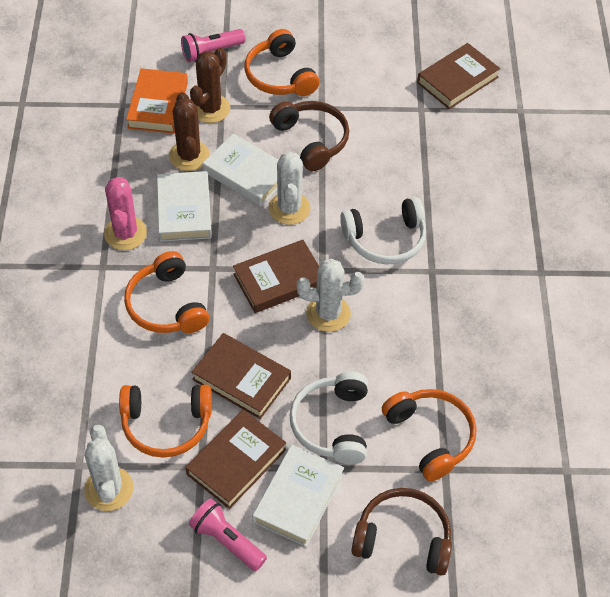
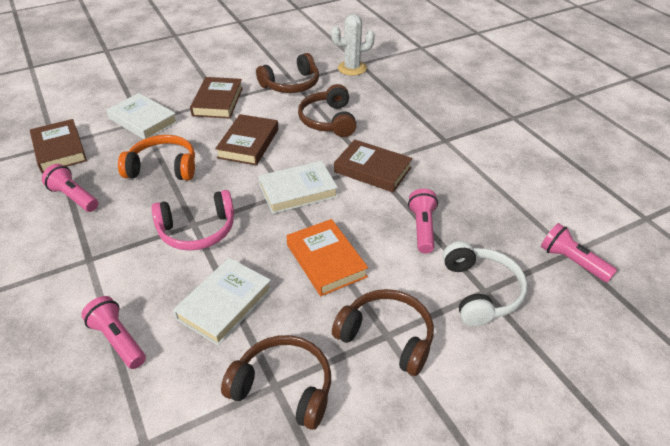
brown cactus: 2 -> 0
brown headphones: 2 -> 4
orange headphones: 4 -> 1
pink cactus: 1 -> 0
pink flashlight: 2 -> 4
pink headphones: 0 -> 1
white cactus: 3 -> 1
white headphones: 2 -> 1

